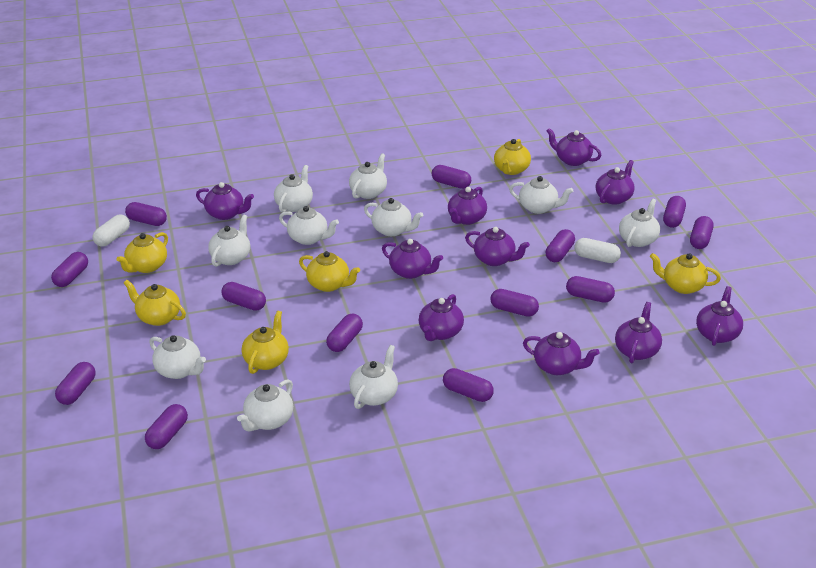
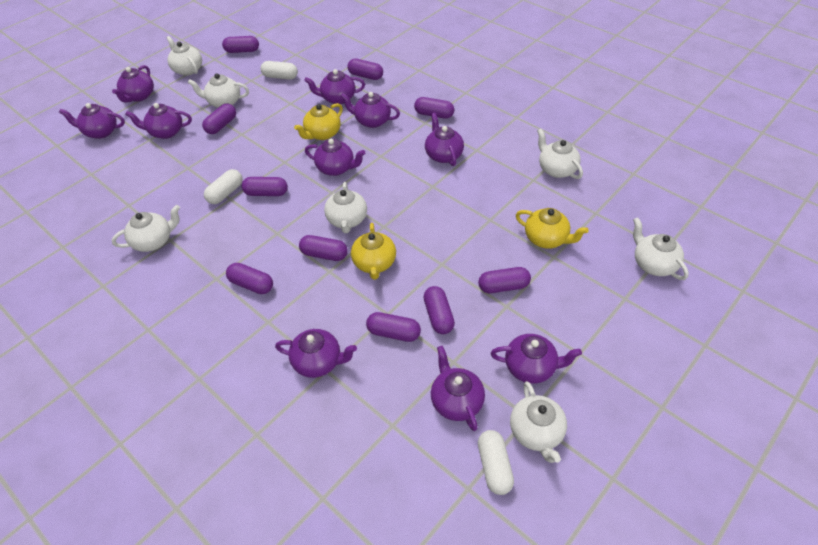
purple capsule: 13 -> 10
white capsule: 2 -> 3
white teapot: 10 -> 7
yellow teapot: 6 -> 3

